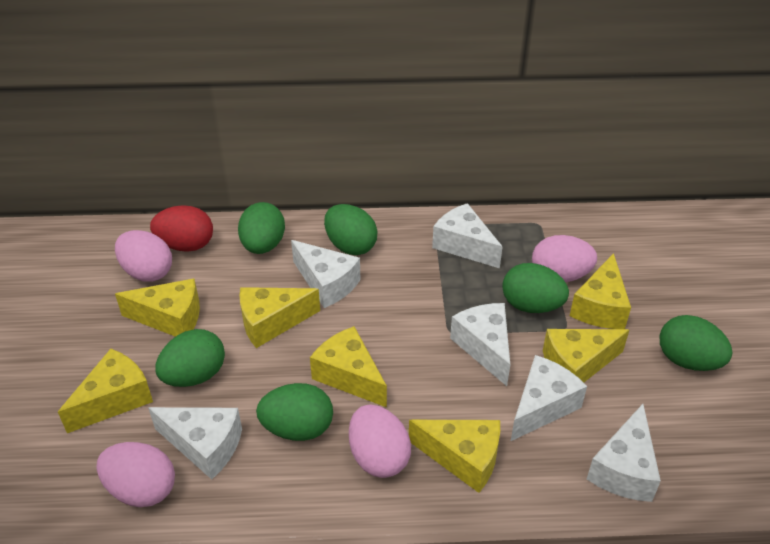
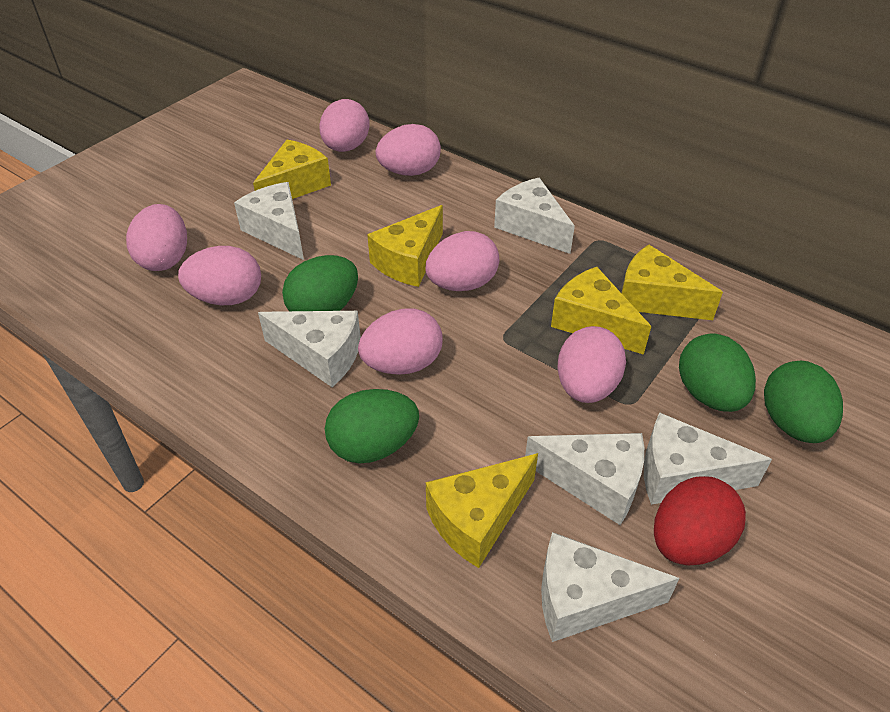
green egg: 6 -> 4
pink egg: 4 -> 7
yellow cheese: 7 -> 5

